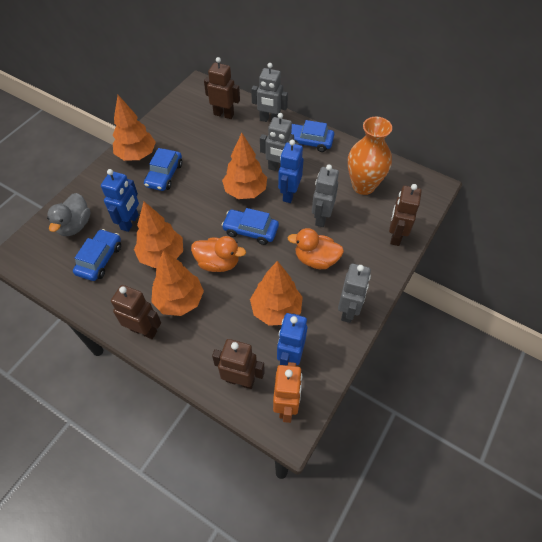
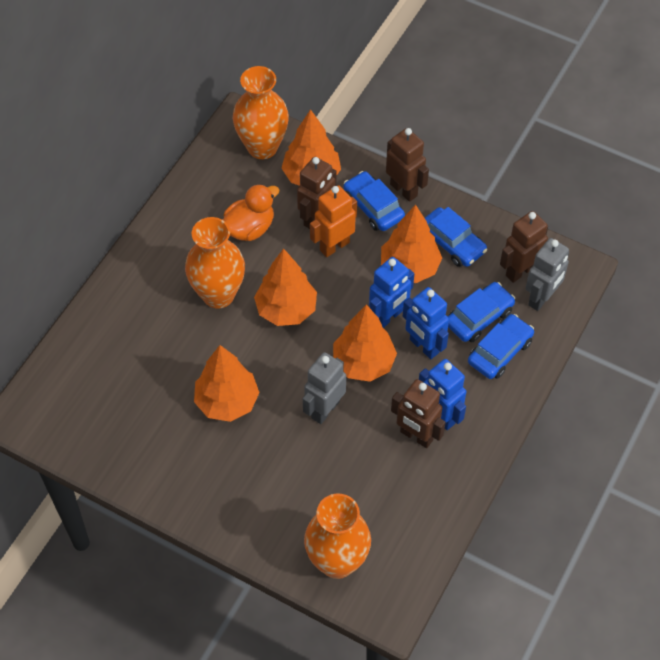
grey duck: 1 -> 0
grey robot: 4 -> 2
orange duck: 2 -> 1
orange vase: 1 -> 3

